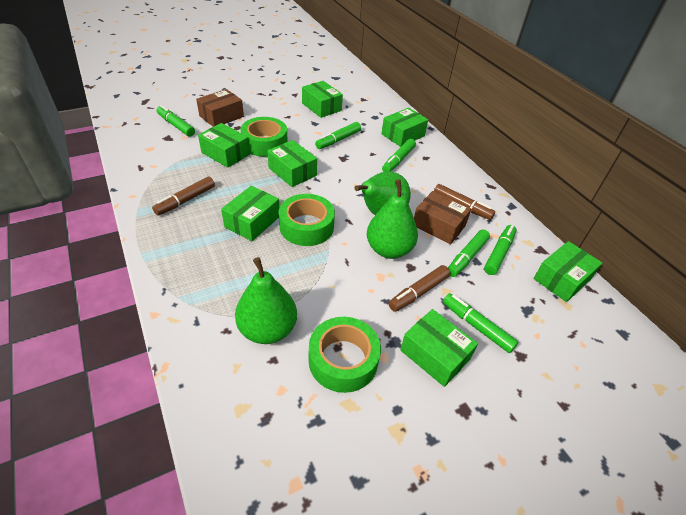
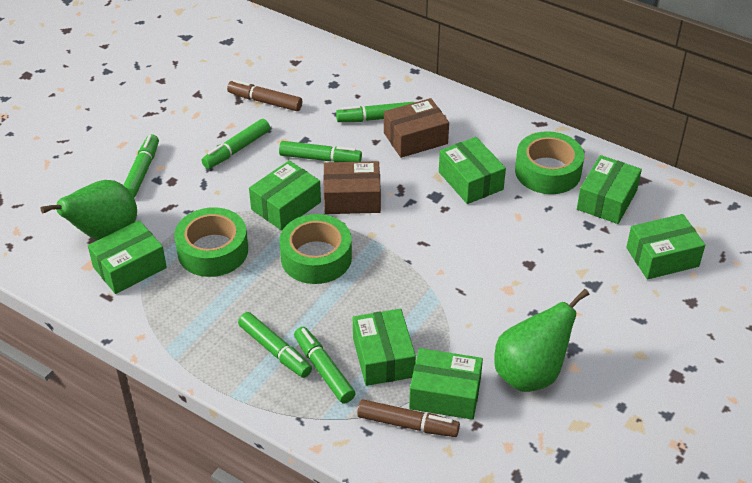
brown marker: 3 -> 2
green pear: 3 -> 2

